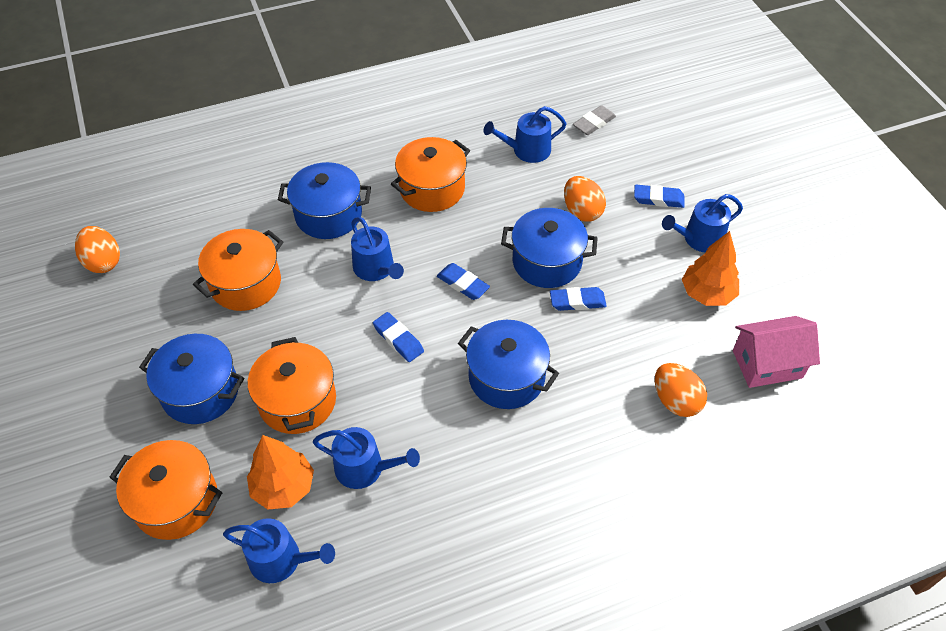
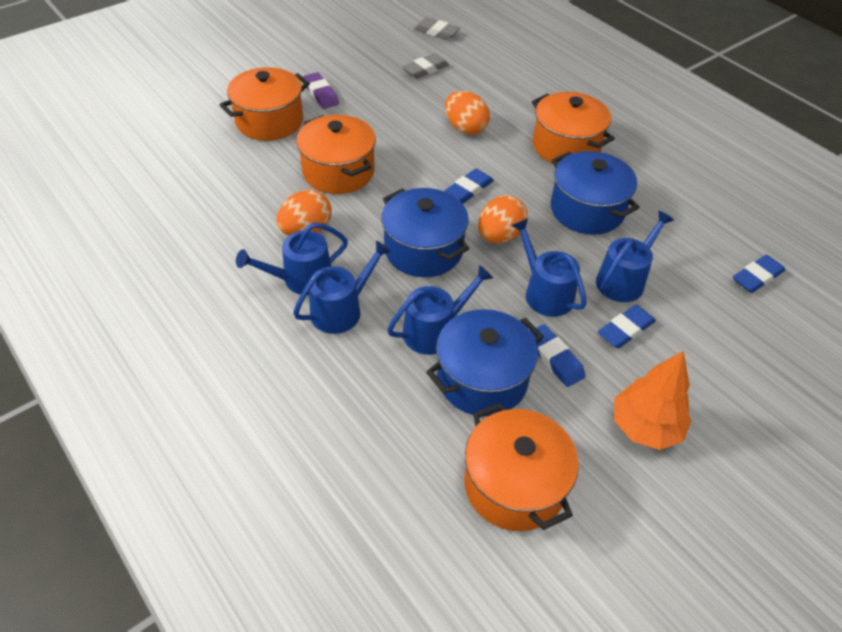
blue pot: 4 -> 3
grey eraser: 1 -> 2
orange tree: 2 -> 1
pink house: 1 -> 0
purple eraser: 0 -> 1

